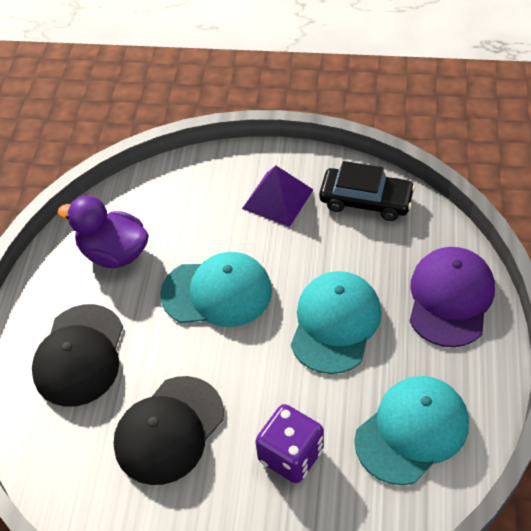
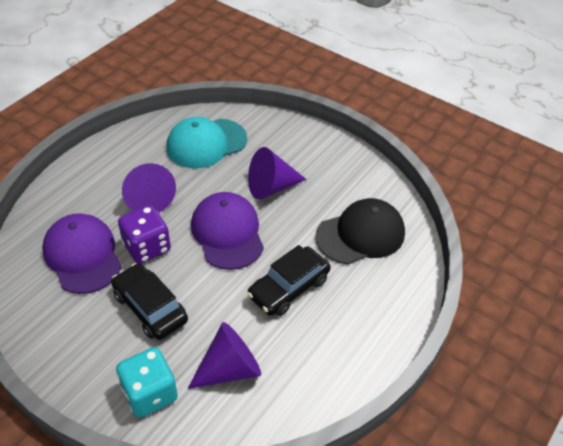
black cap: 2 -> 1
black car: 1 -> 2
purple cap: 1 -> 2
purple cone: 0 -> 3
purple duck: 1 -> 0
purple pyramid: 1 -> 0
turquoise cap: 3 -> 1
turquoise dice: 0 -> 1

